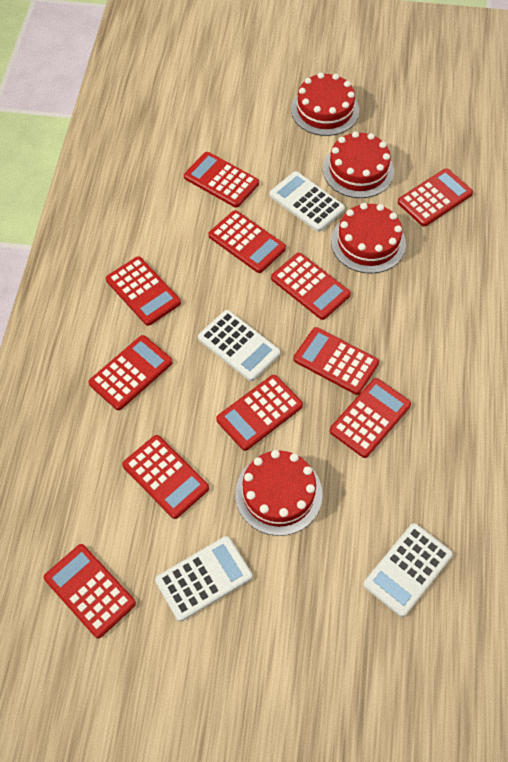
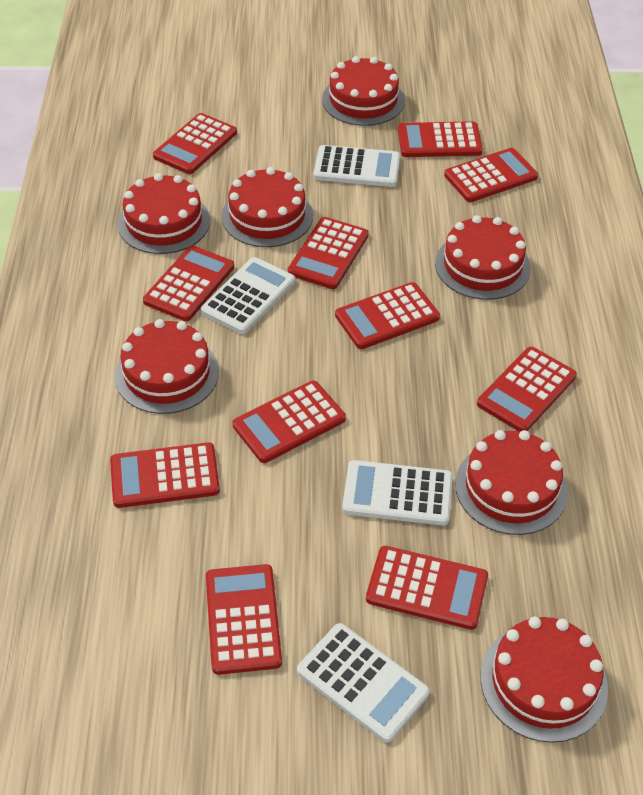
red cake: 4 -> 7

